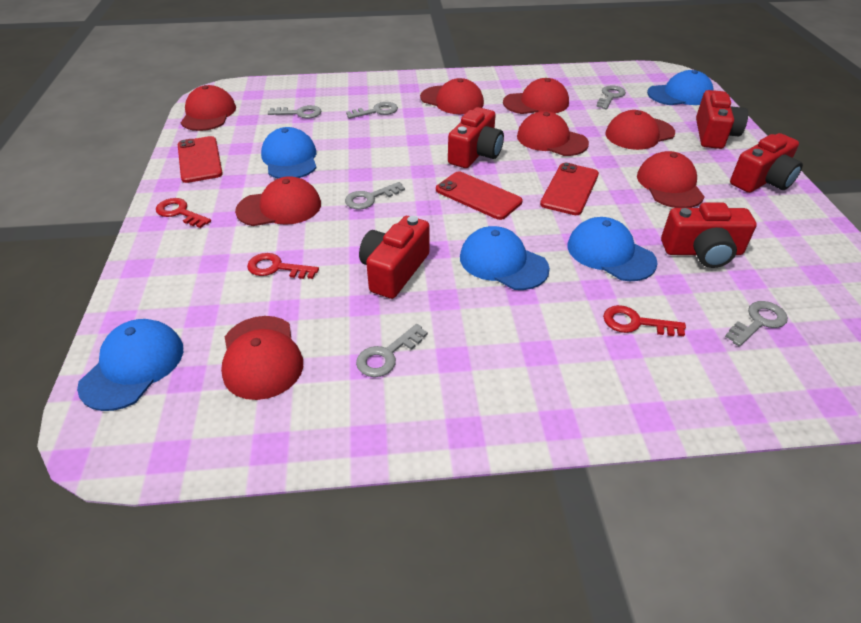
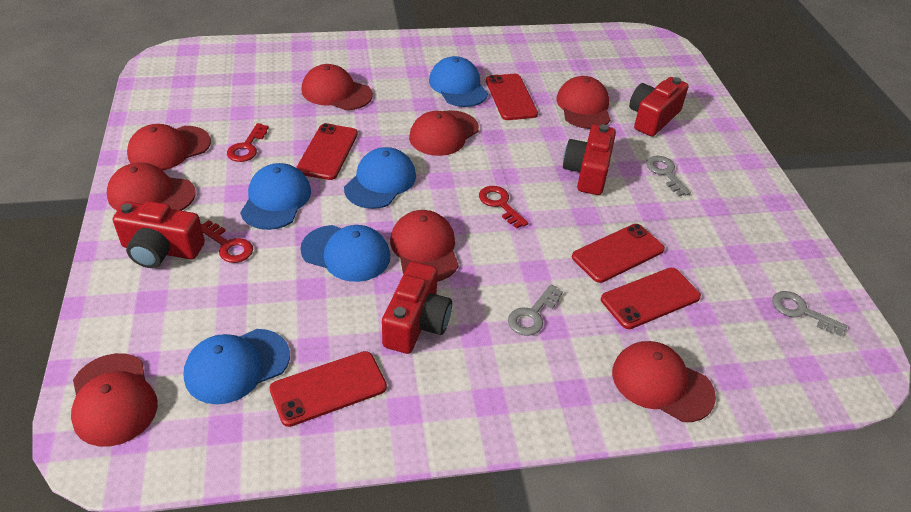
grey key: 6 -> 3
red camera: 5 -> 4
red phone: 3 -> 5

